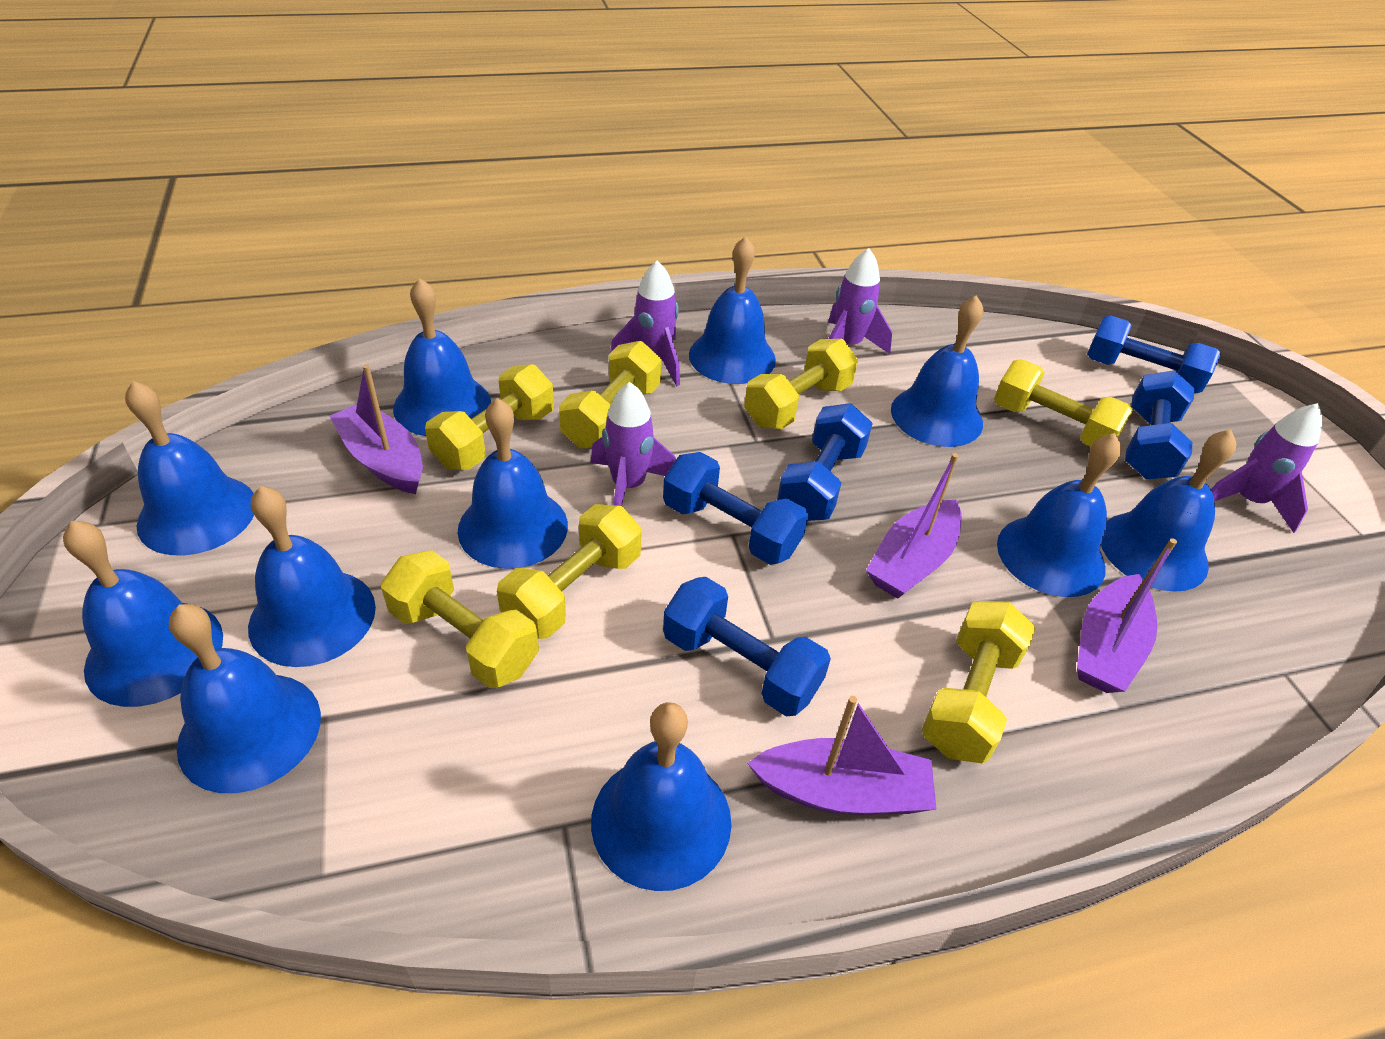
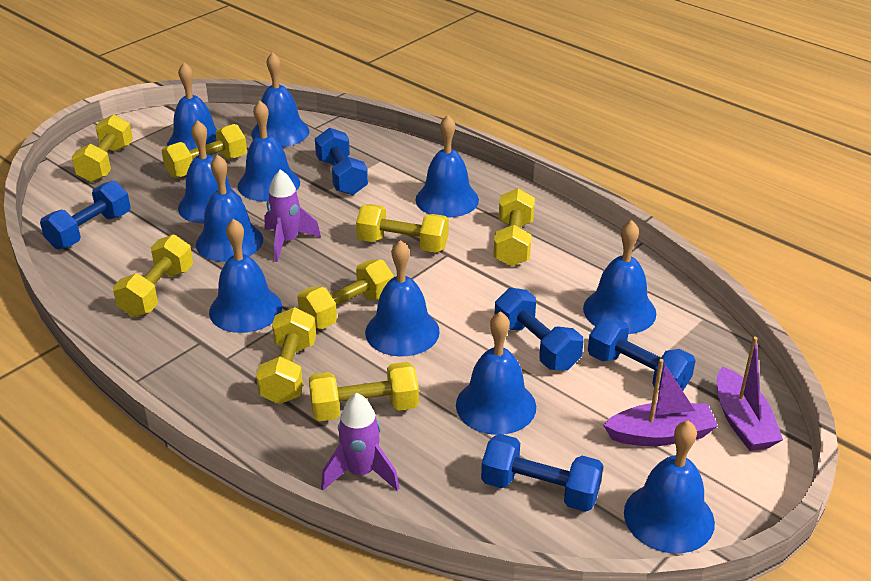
purple boat: 4 -> 2
purple rocket: 4 -> 2
yellow dumbbell: 7 -> 8

